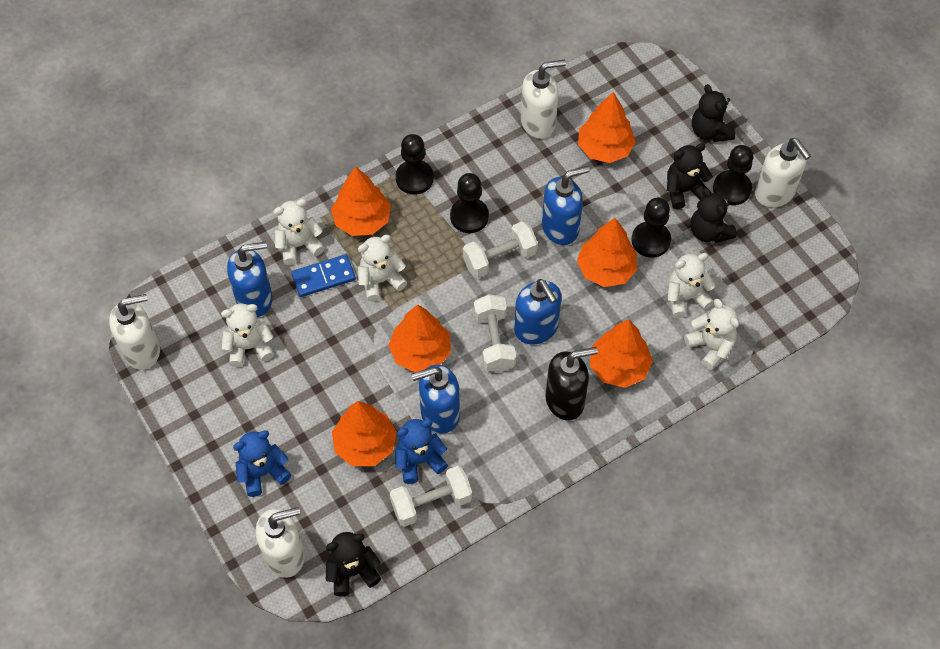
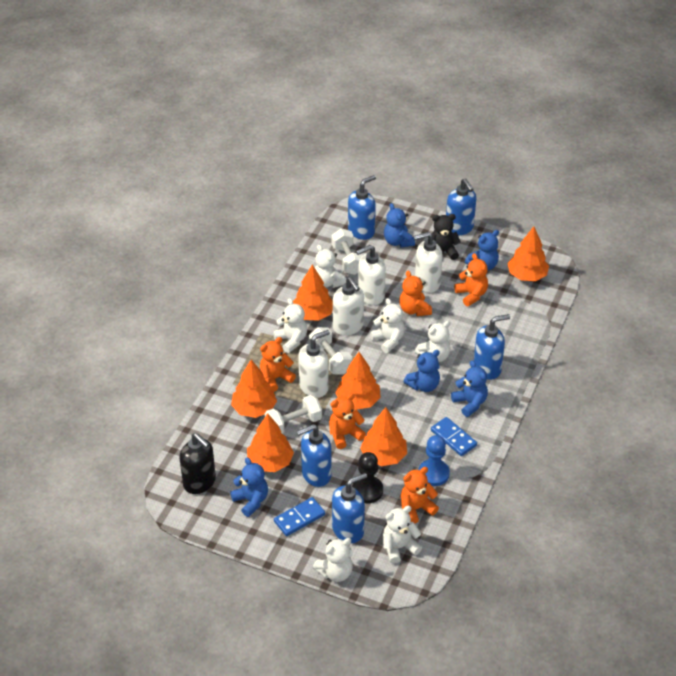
black pawn: 4 -> 1
black teddy bear: 4 -> 1
blue domino: 1 -> 2
blue pawn: 0 -> 1
blue soap dispenser: 4 -> 5
blue teddy bear: 2 -> 5
orange teddy bear: 0 -> 5
white teddy bear: 5 -> 6

